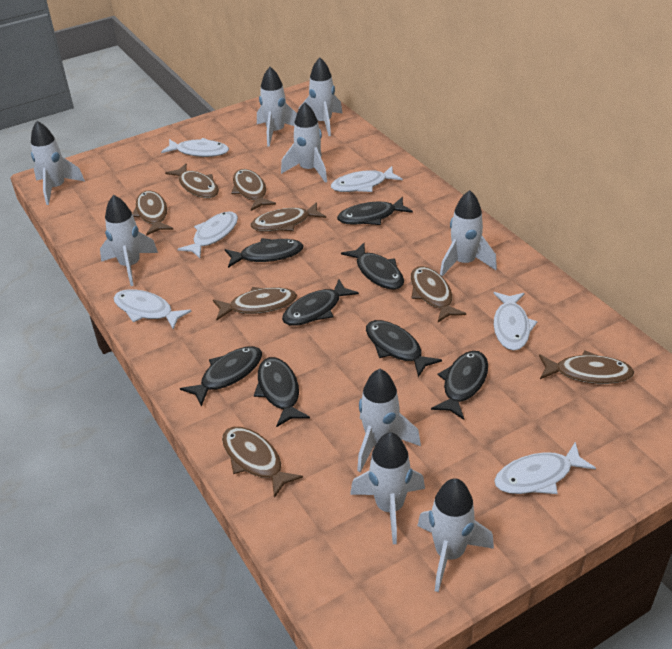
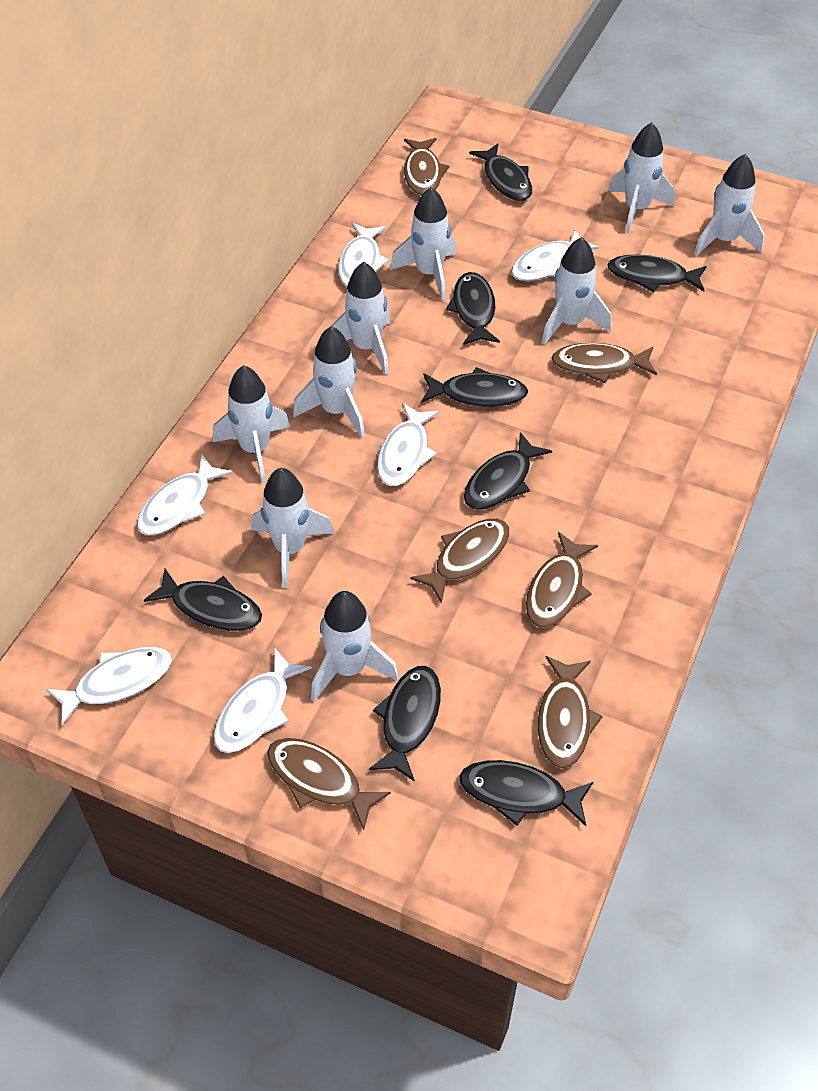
brown fish: 8 -> 6

